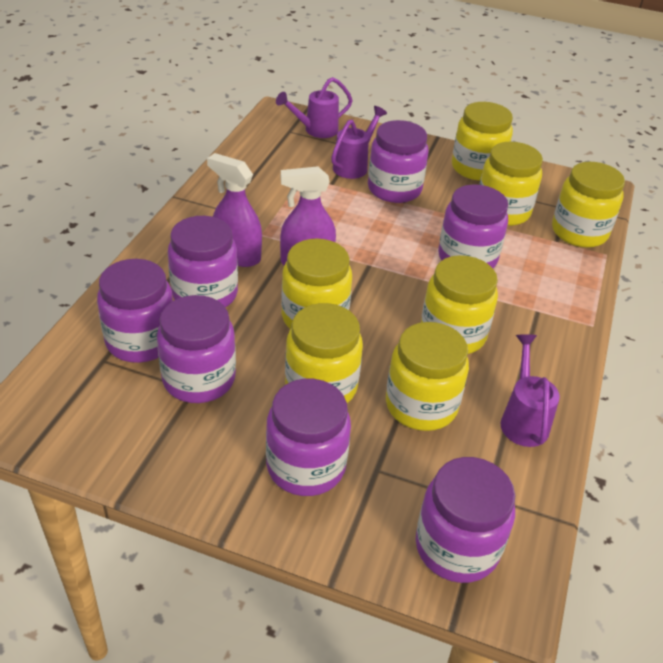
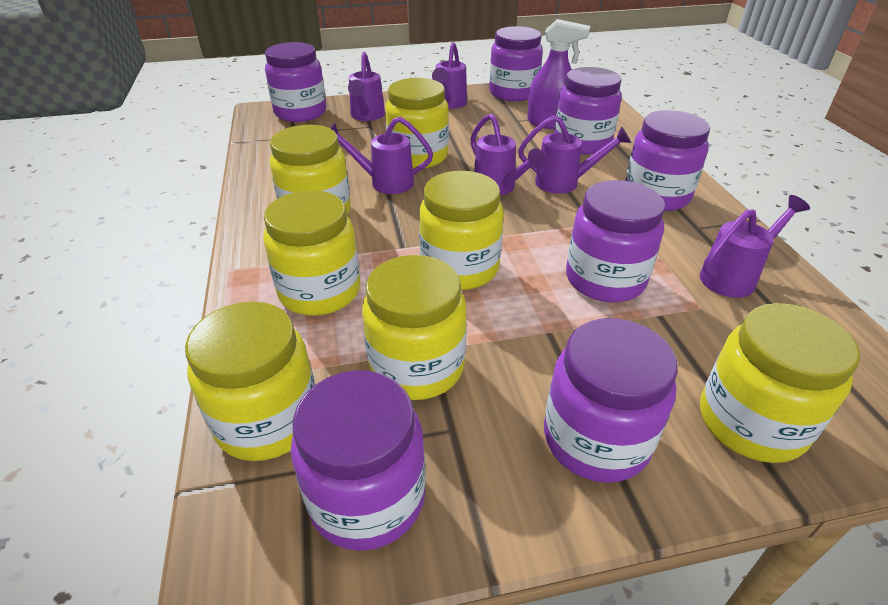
purple spray bottle: 2 -> 1
purple watering can: 3 -> 6

